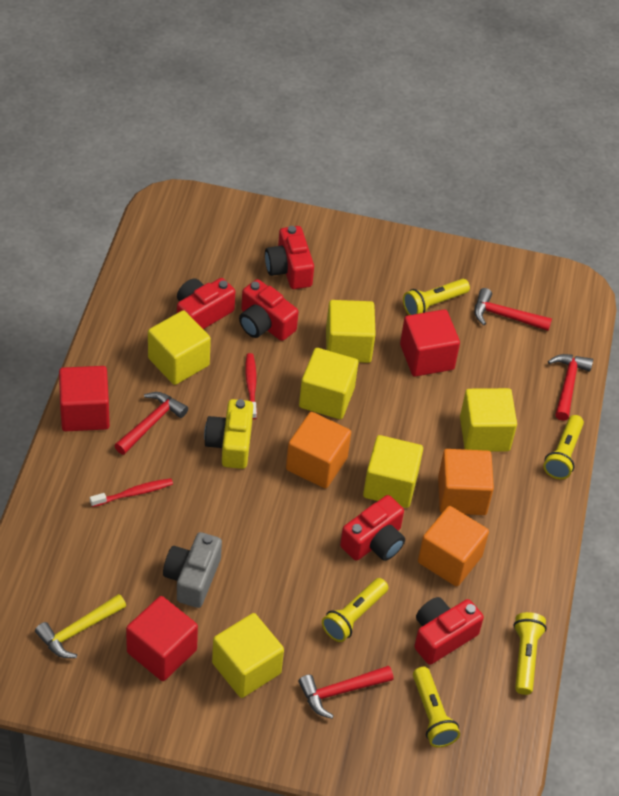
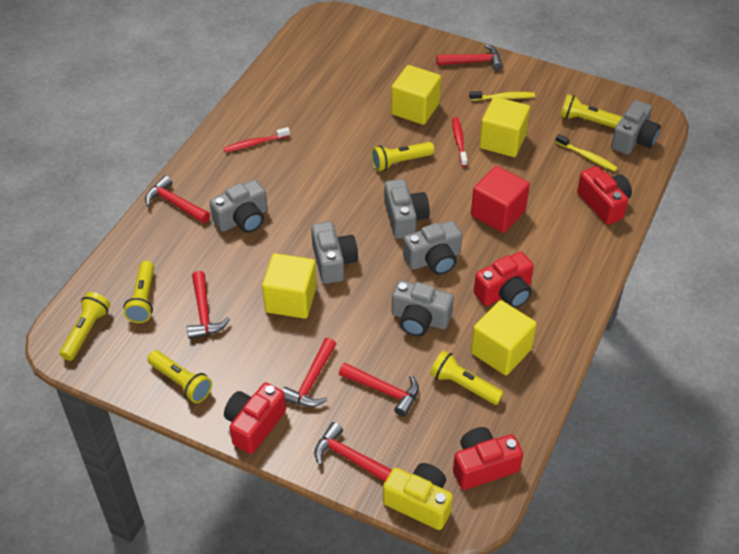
grey camera: 1 -> 6
orange cube: 3 -> 0
red camera: 5 -> 4
red cube: 3 -> 1
red hammer: 4 -> 6
yellow cube: 6 -> 4
yellow flashlight: 5 -> 6
yellow hammer: 1 -> 0
yellow toothbrush: 0 -> 2

